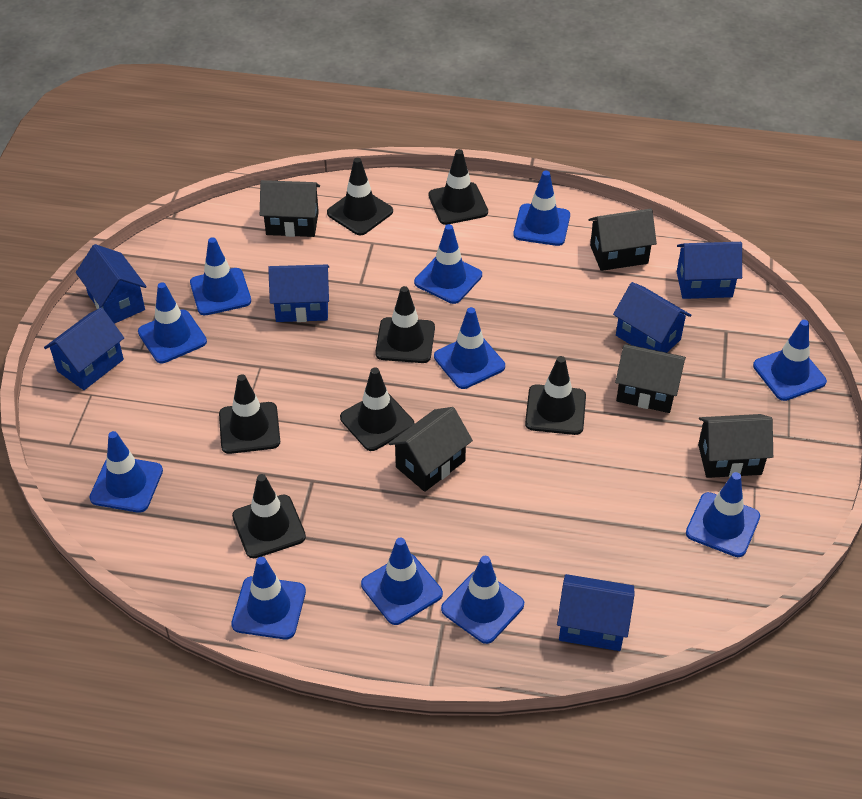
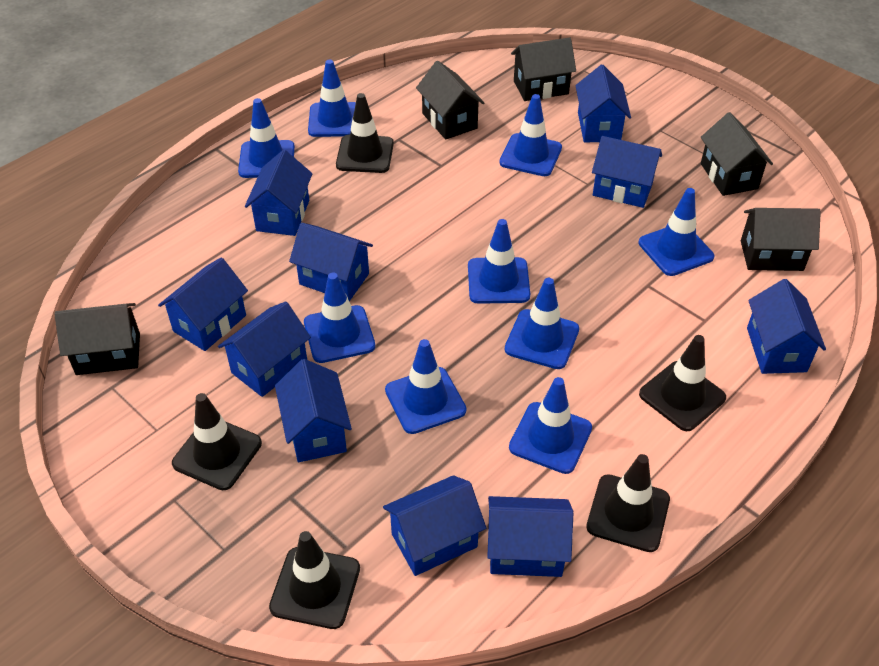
black traffic cone: 7 -> 5
blue house: 6 -> 10
blue traffic cone: 11 -> 9

